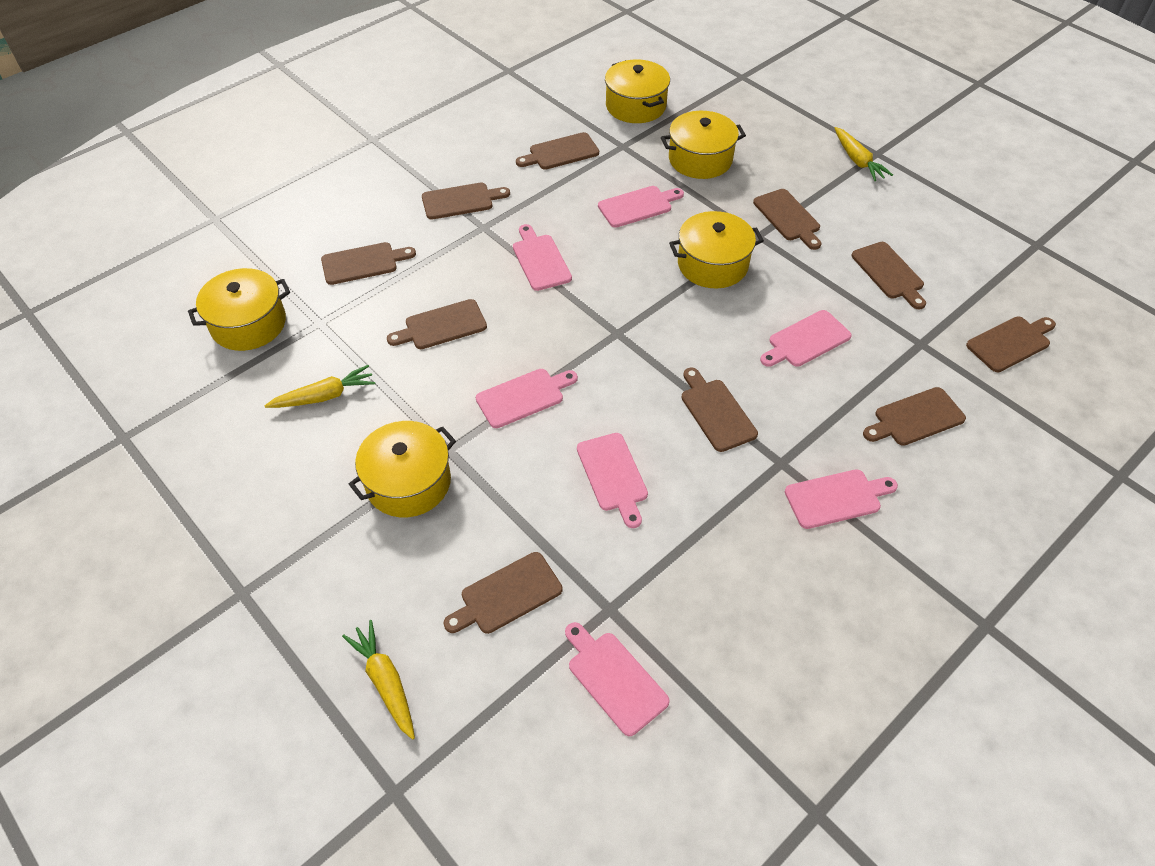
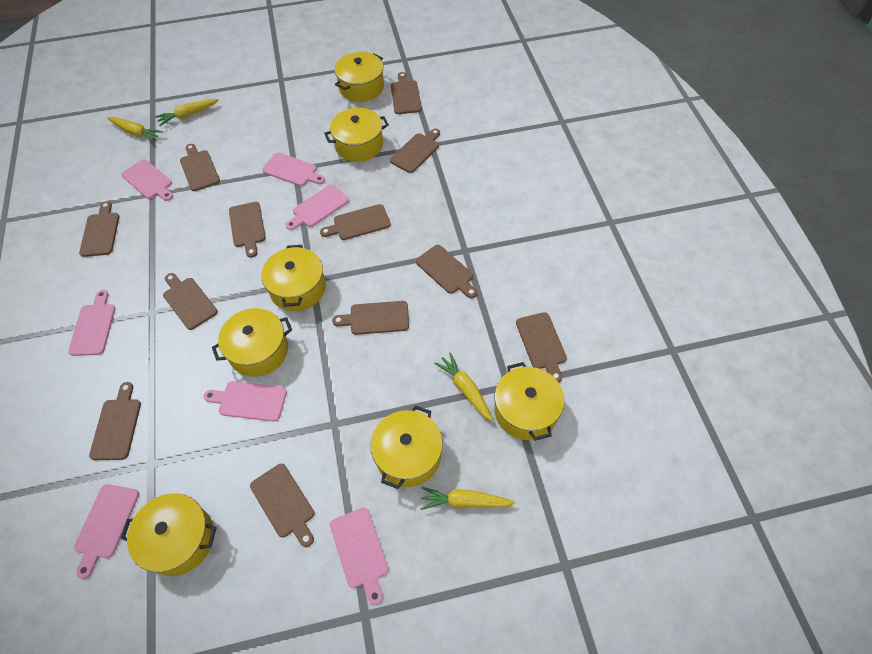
brown cutting board: 10 -> 12
yellow carrot: 3 -> 4
yellow pot: 5 -> 7

